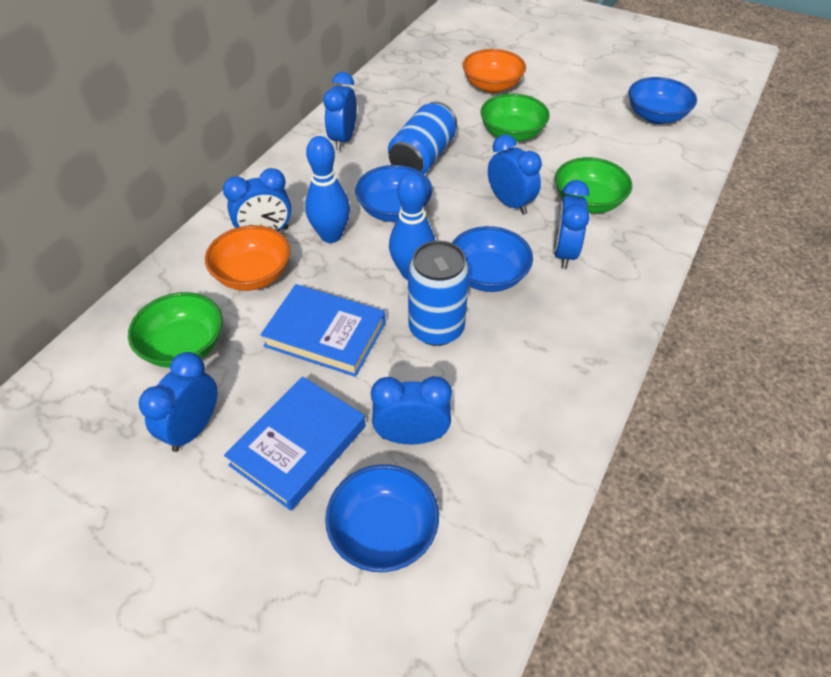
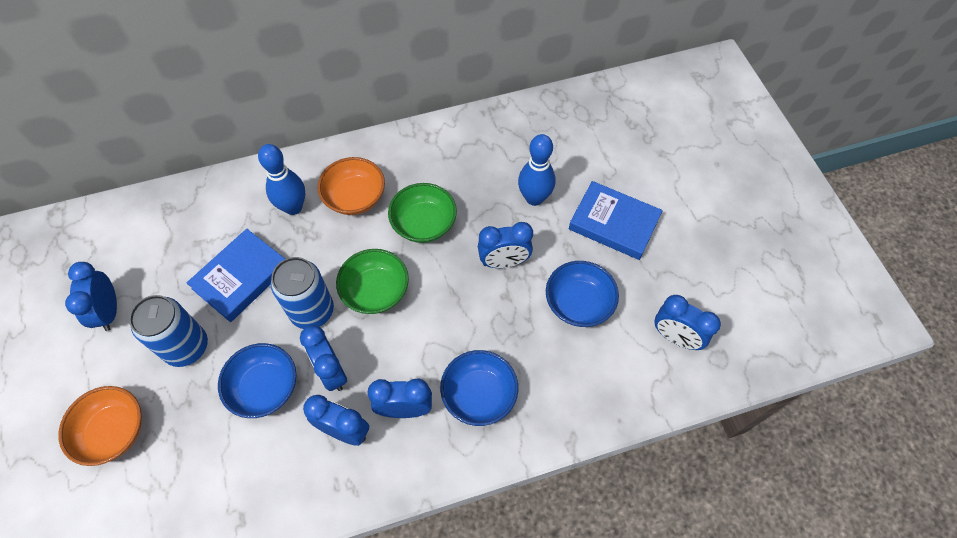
blue bowl: 4 -> 3
green bowl: 3 -> 2

